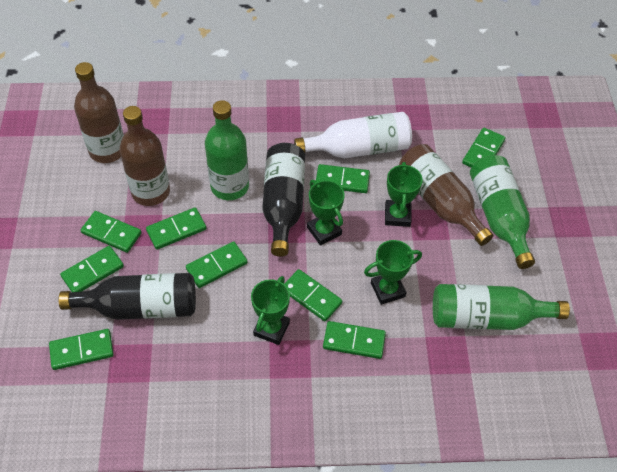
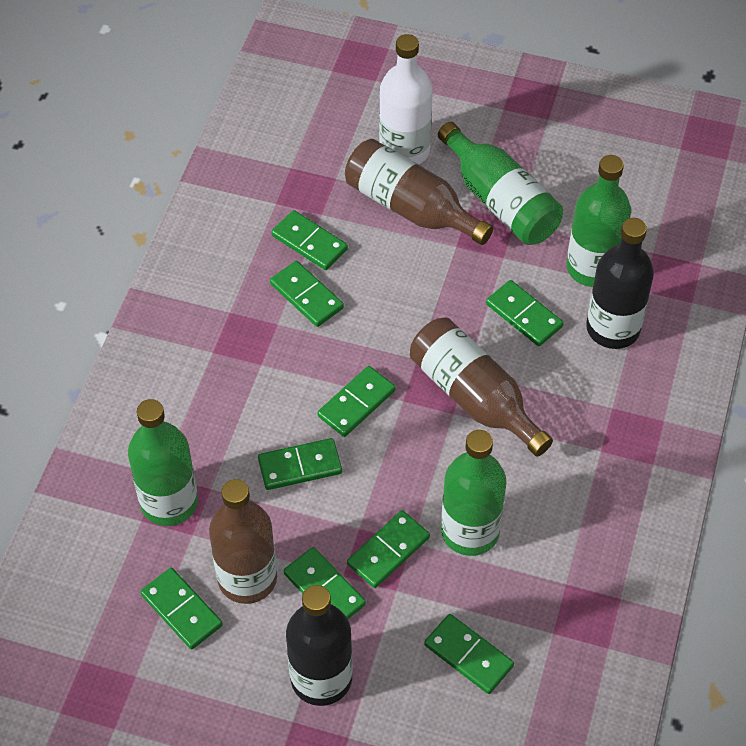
green bottle: 3 -> 4
green trophy: 4 -> 0

